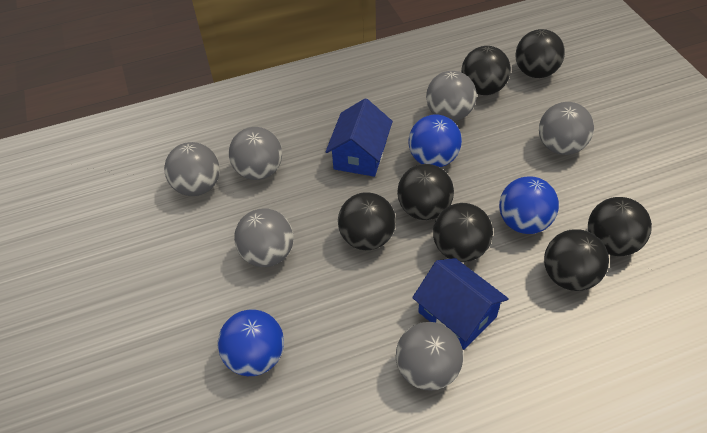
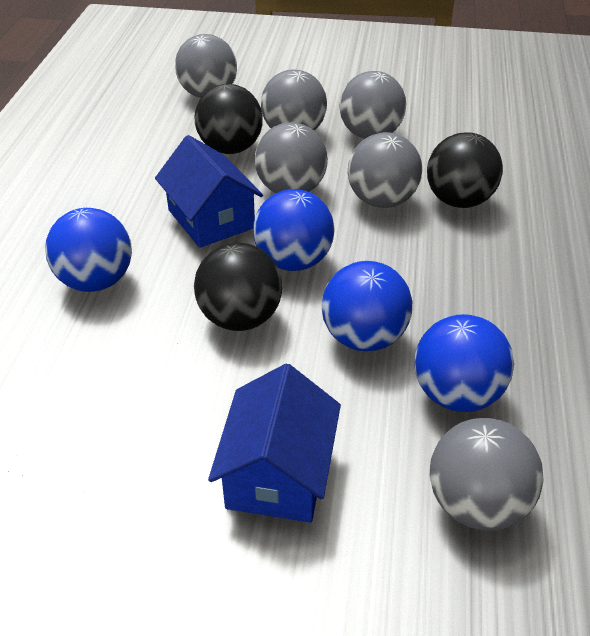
black ball: 7 -> 3
blue ball: 3 -> 4

